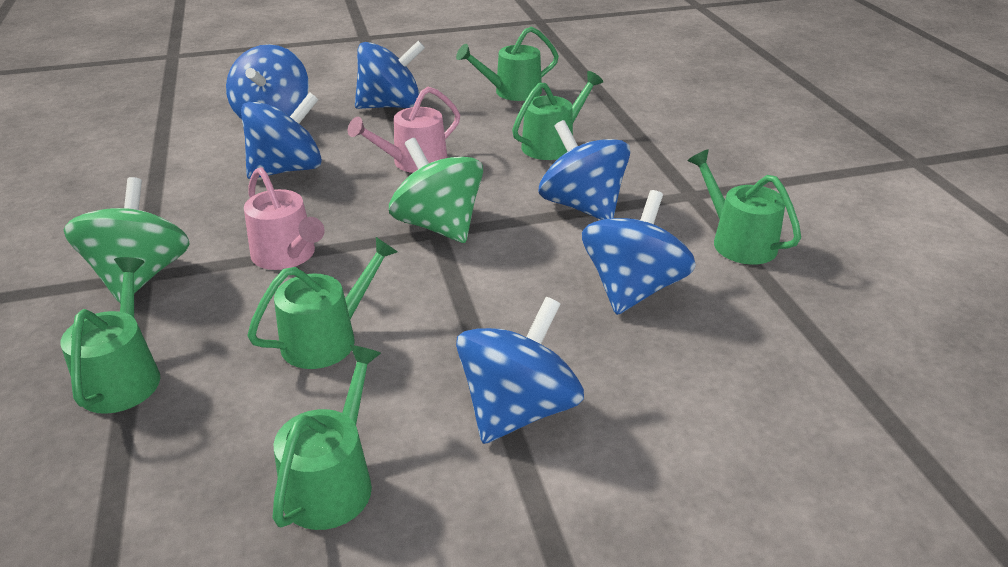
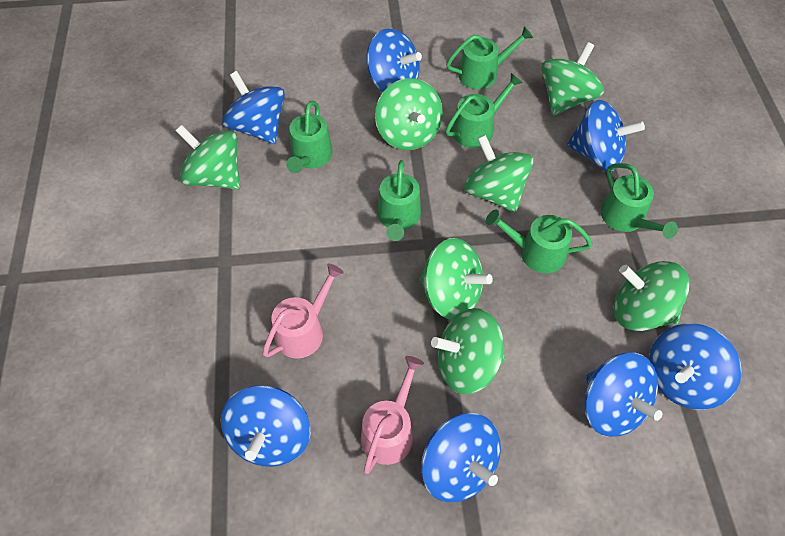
blue spinning top: 6 -> 7
green spinning top: 2 -> 7

